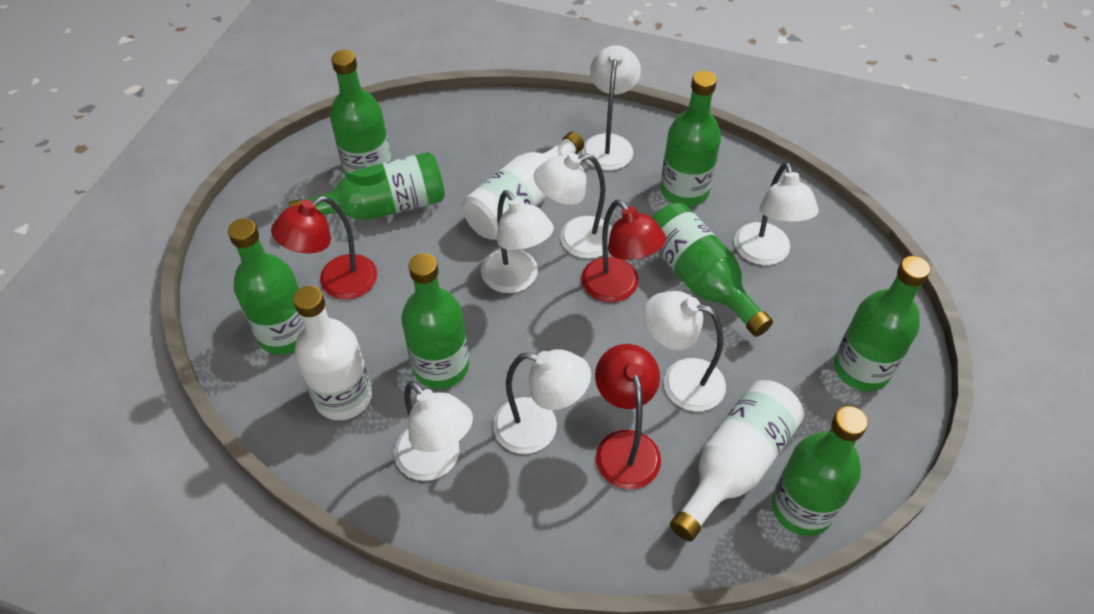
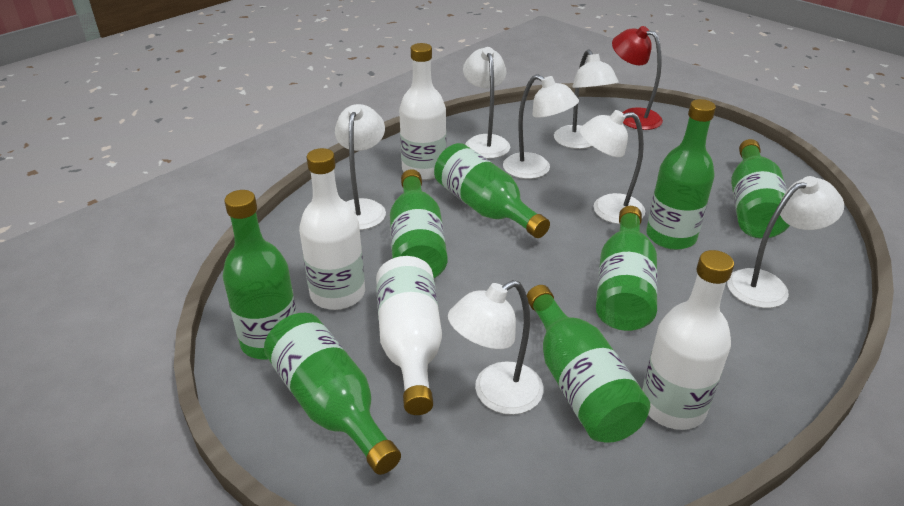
red lamp: 3 -> 1
white bottle: 3 -> 4

